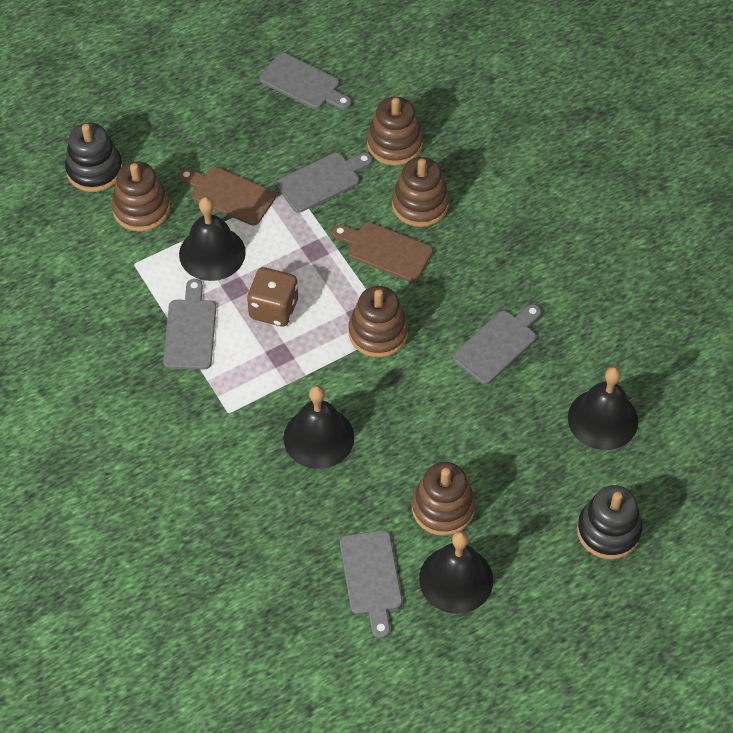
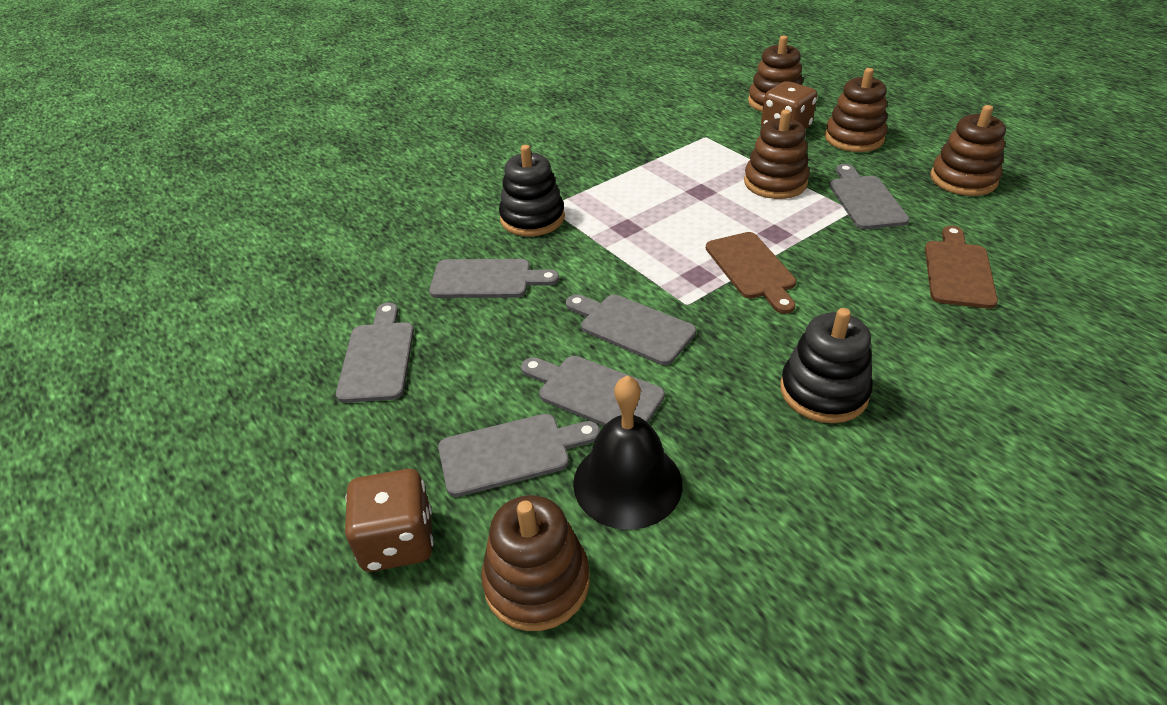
black bell: 4 -> 1
brown dice: 1 -> 2
grey cutting board: 5 -> 6

